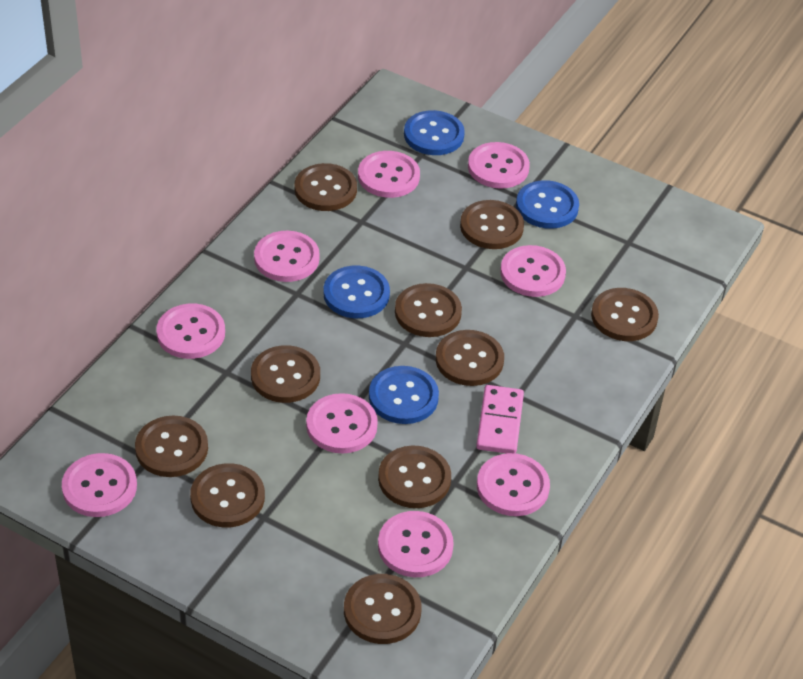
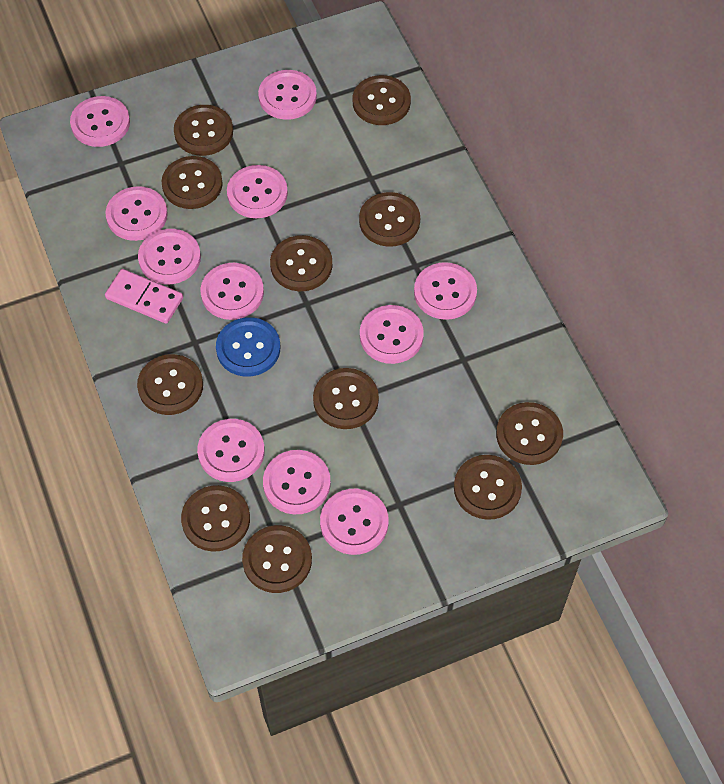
blue button: 4 -> 1
brown button: 10 -> 11
pink button: 9 -> 11

